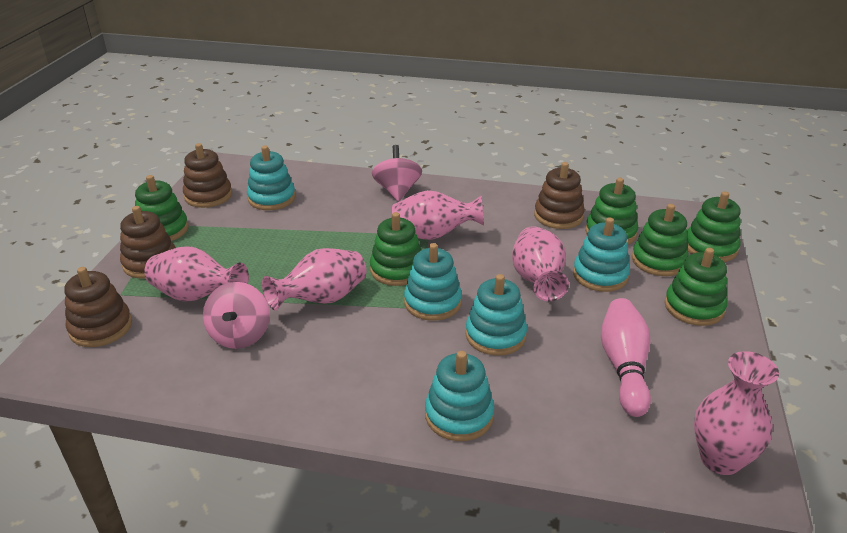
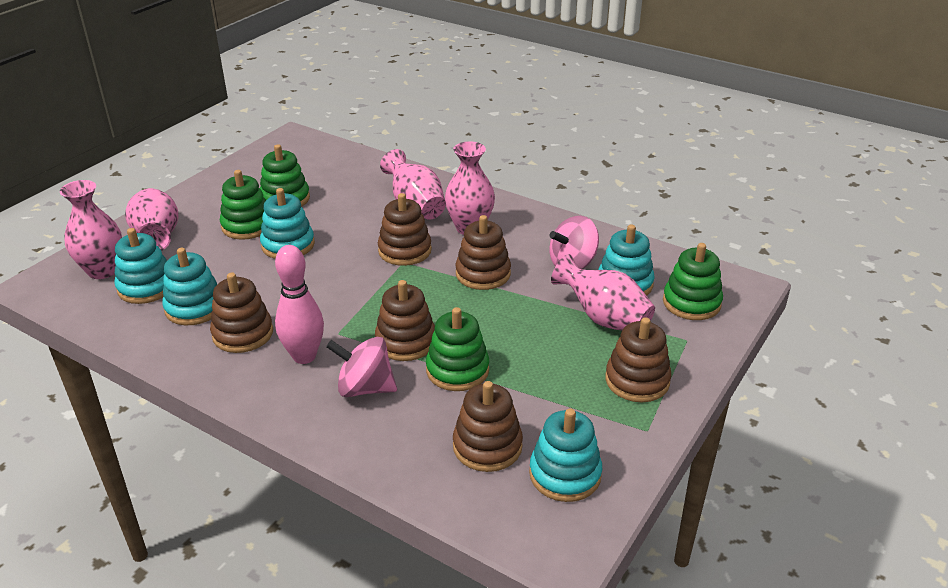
brown stacking toy: 4 -> 6
green stacking toy: 6 -> 4

